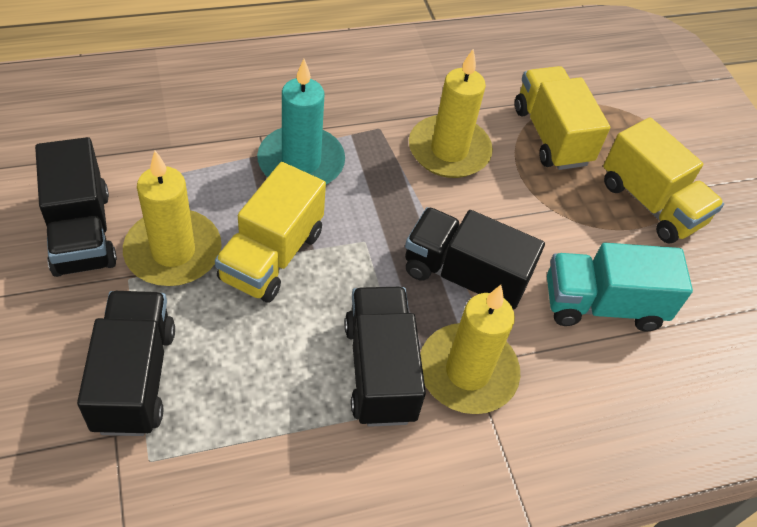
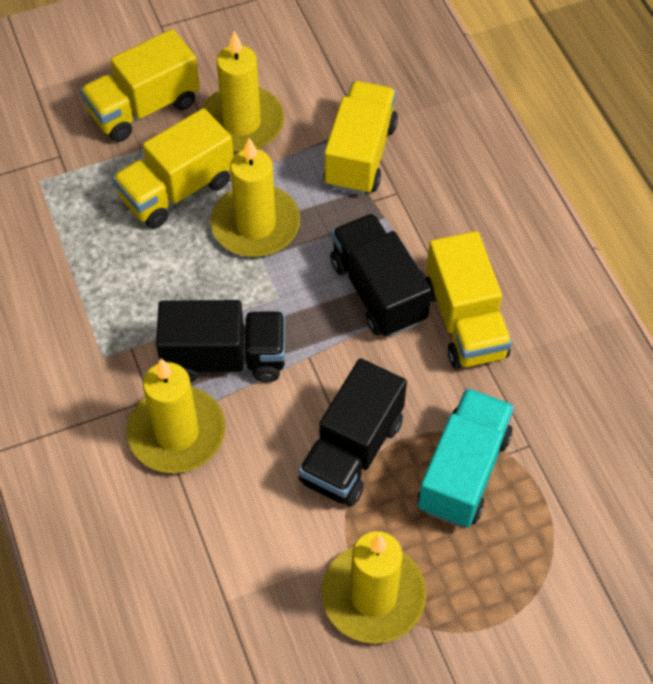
black truck: 4 -> 3
turquoise candle: 1 -> 0
yellow candle: 3 -> 4
yellow truck: 3 -> 4

